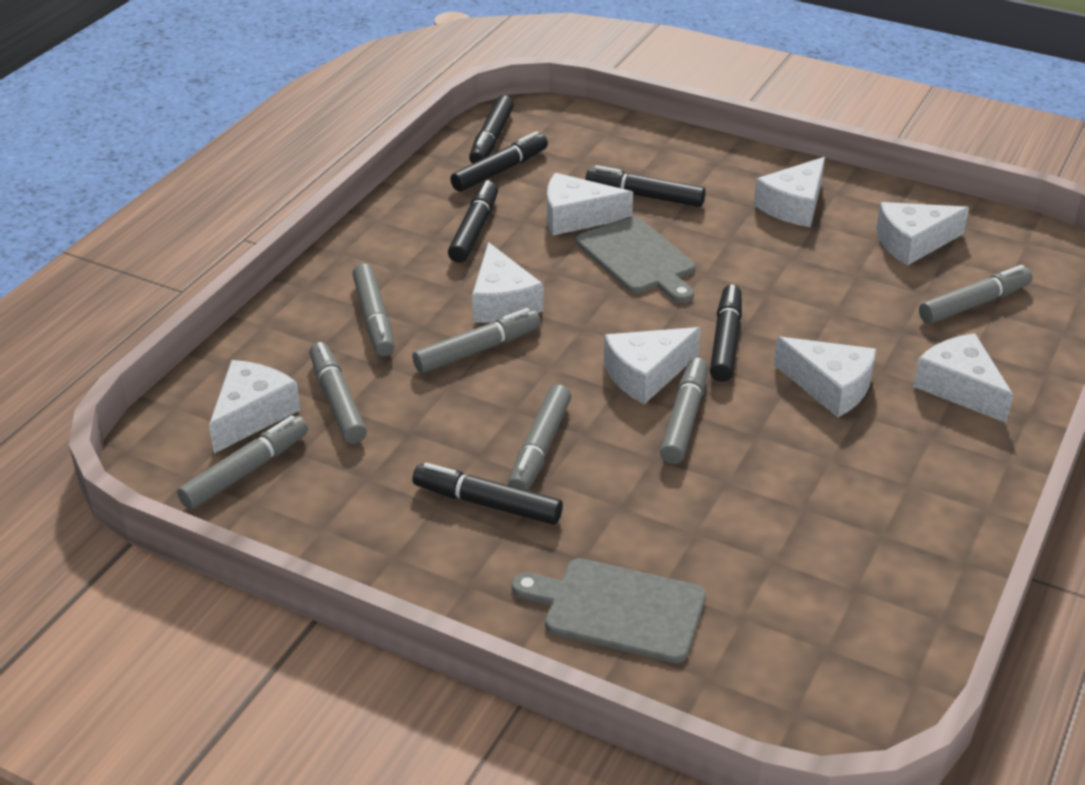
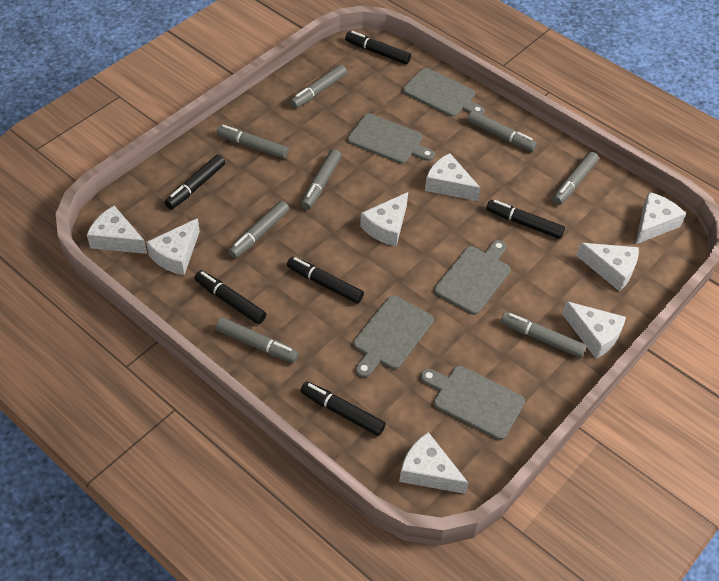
grey cutting board: 2 -> 5
grey marker: 7 -> 8

